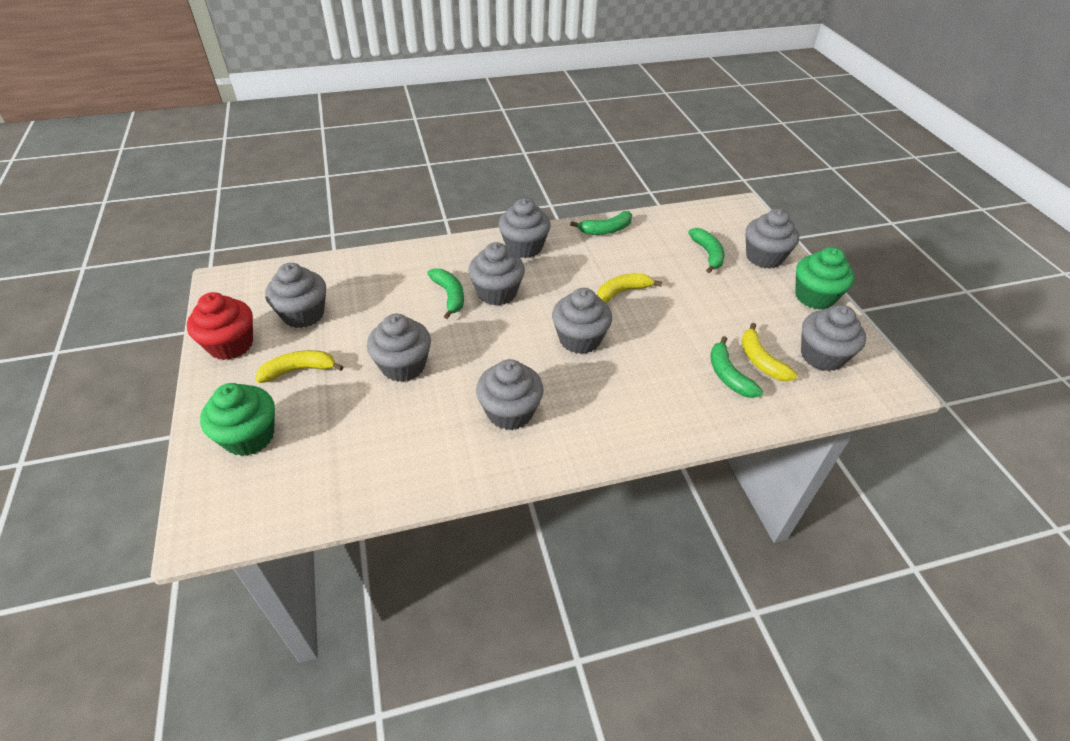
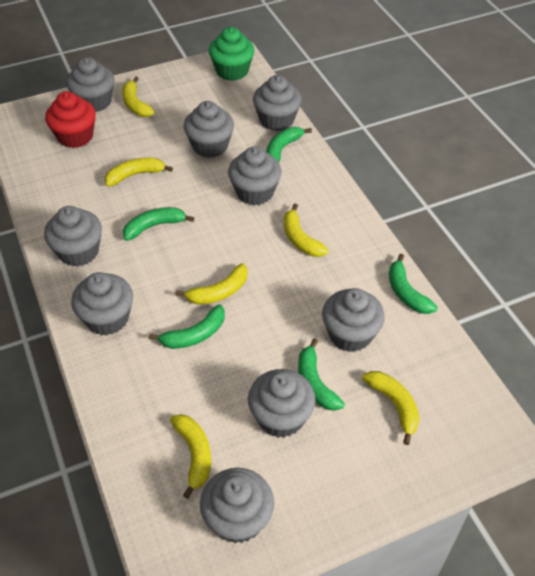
green banana: 4 -> 5
green cupcake: 2 -> 1
grey cupcake: 8 -> 9
yellow banana: 3 -> 6

